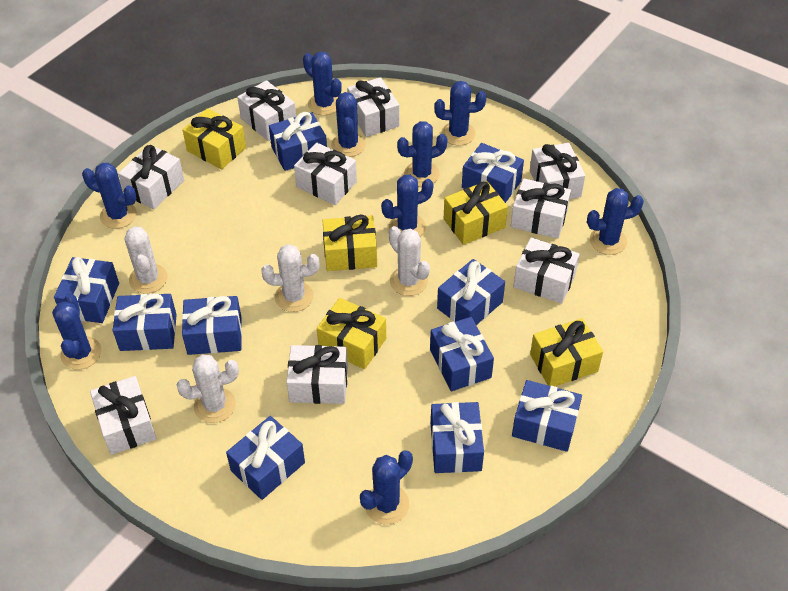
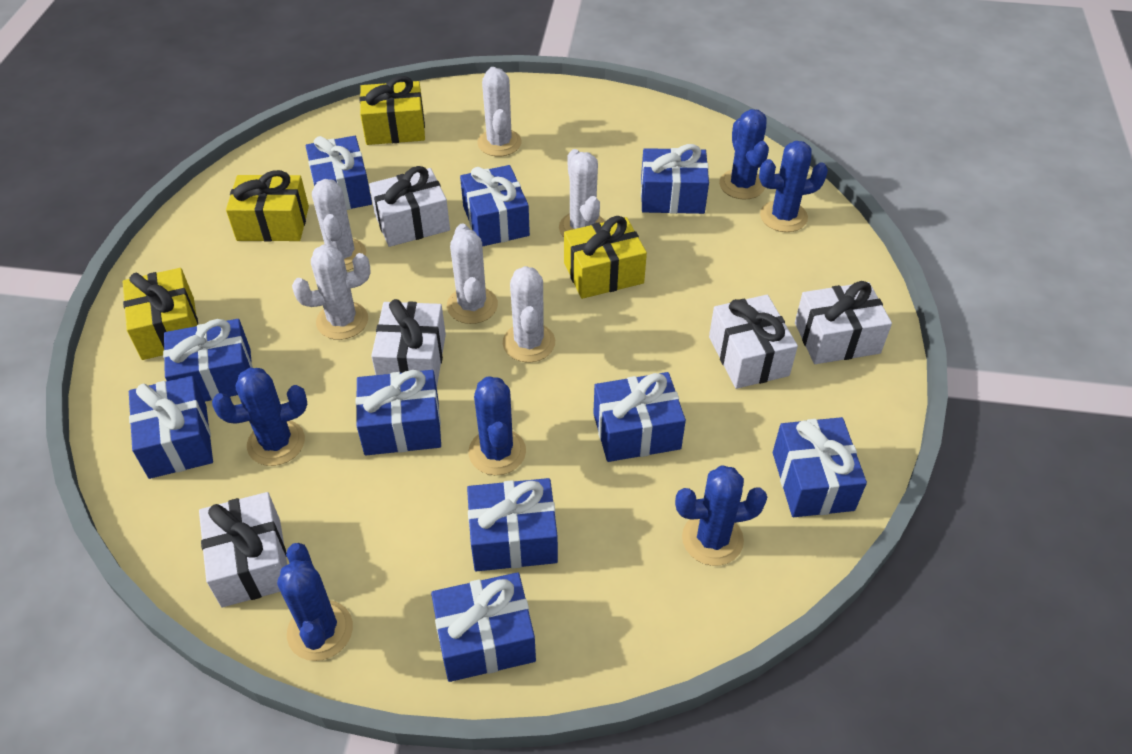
blue cactus: 9 -> 6
white cactus: 4 -> 6
white gift: 9 -> 5
yellow gift: 5 -> 4

